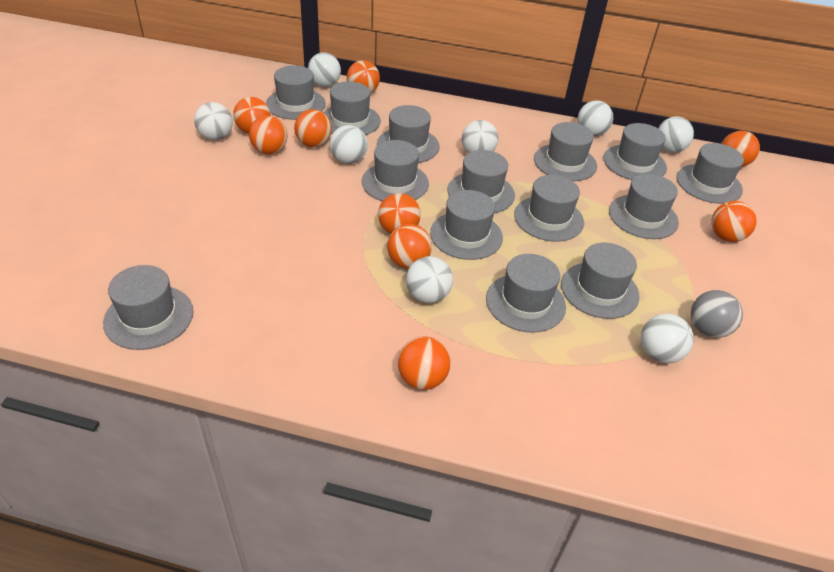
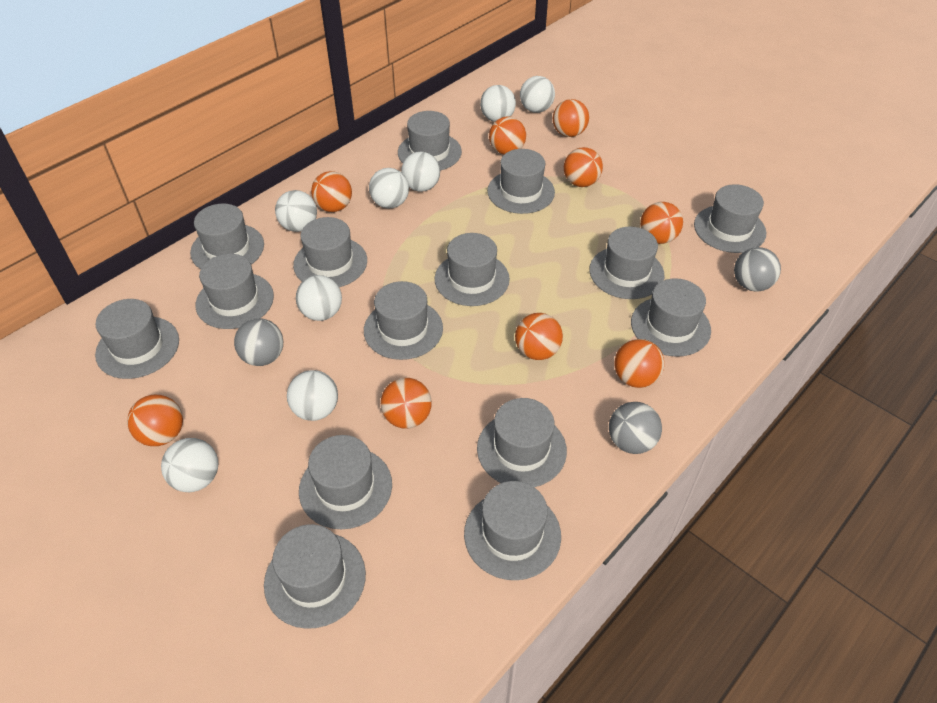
grey ball: 1 -> 3
grey hat: 14 -> 15

